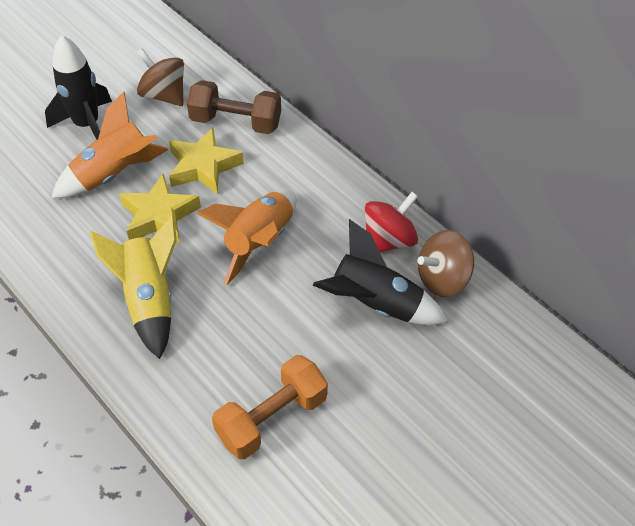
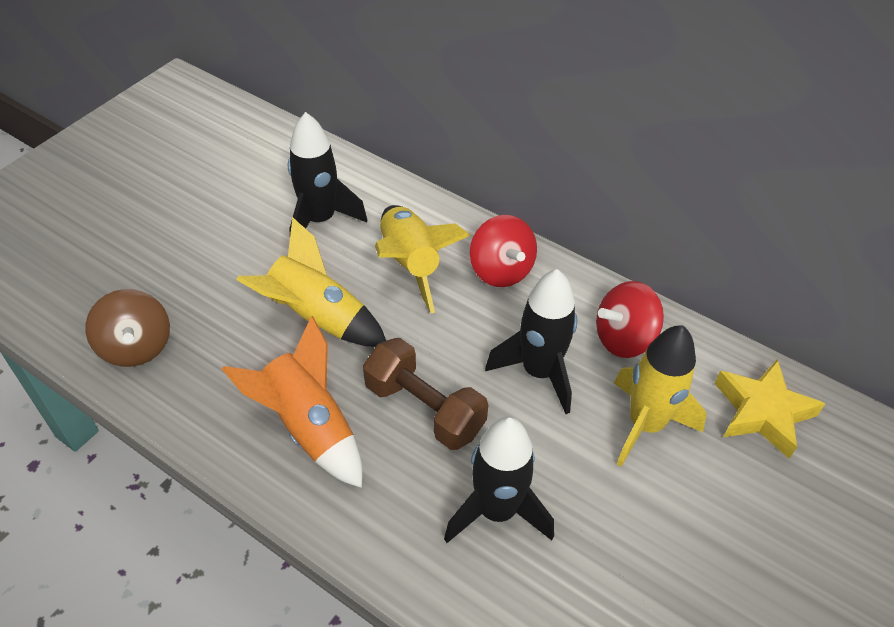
black rocket: 2 -> 3
brown spinning top: 2 -> 1
orange dumbbell: 1 -> 0
orange rocket: 2 -> 1
red spinning top: 1 -> 2
yellow rocket: 1 -> 3
yellow star: 2 -> 1

